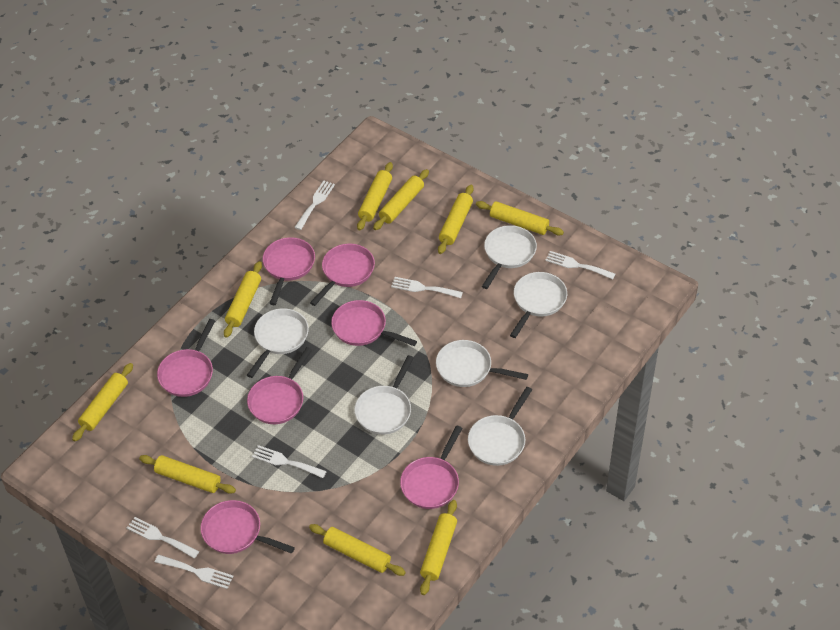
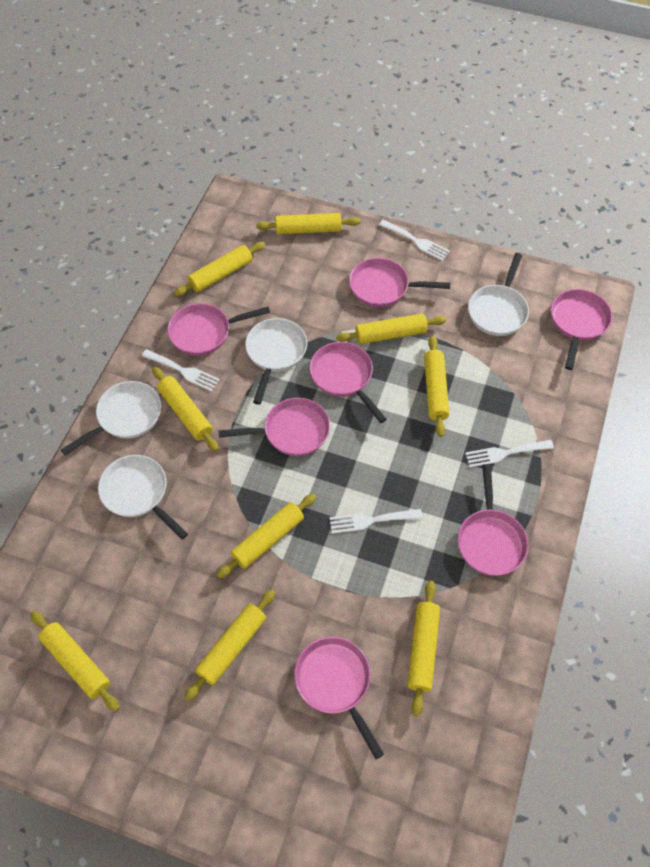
white fork: 6 -> 4
white pan: 6 -> 4

